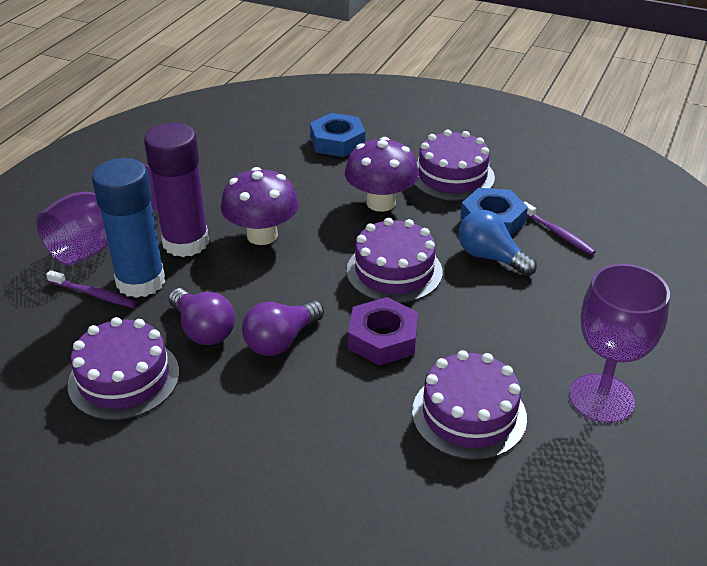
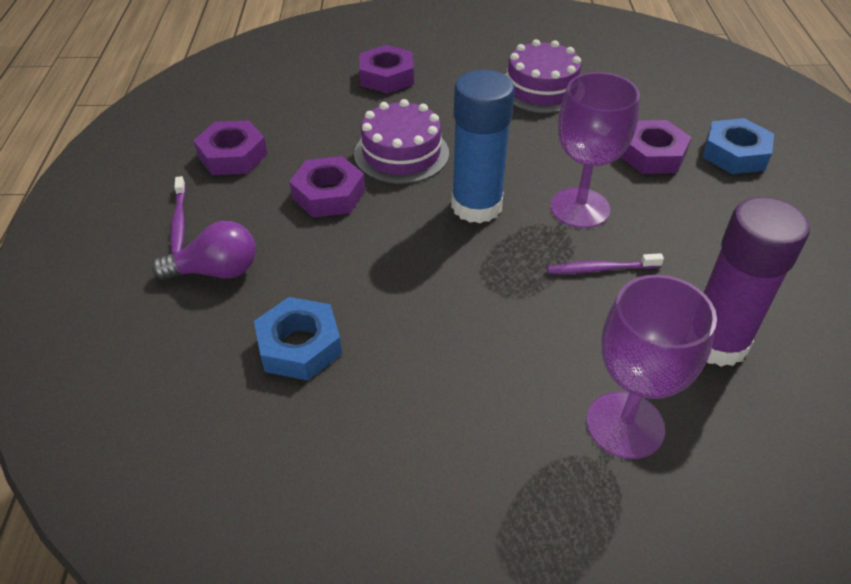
blue light bulb: 1 -> 0
purple cake: 4 -> 2
purple light bulb: 2 -> 1
purple mushroom: 2 -> 0
purple nut: 1 -> 4

